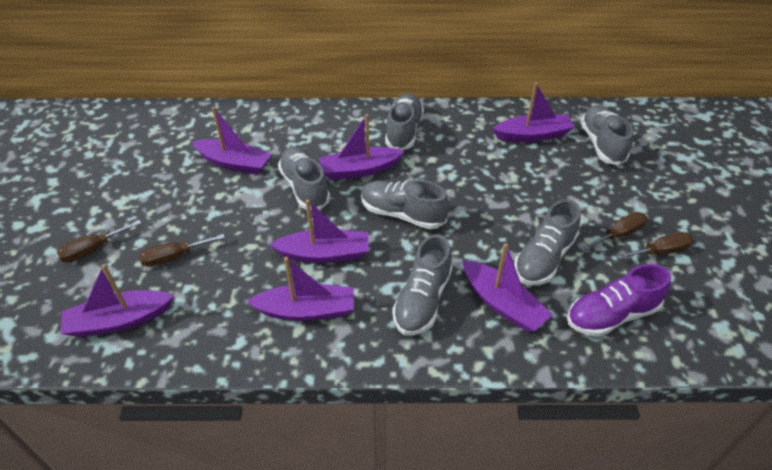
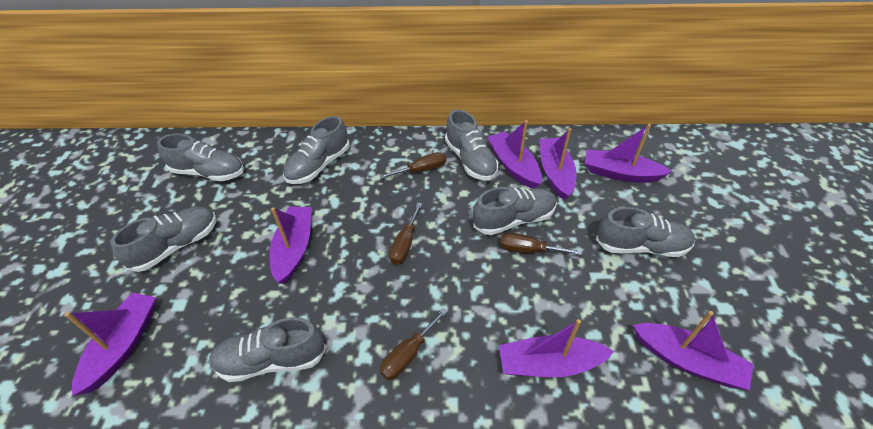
grey shoe: 6 -> 7
purple shoe: 1 -> 0

